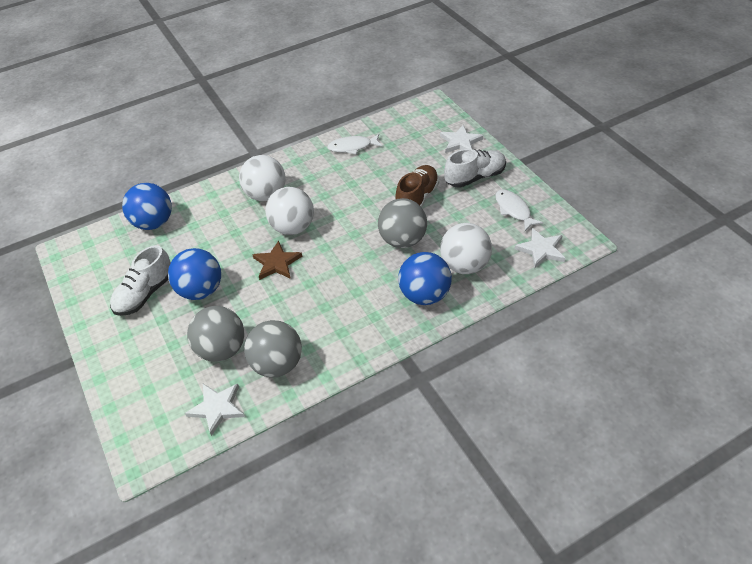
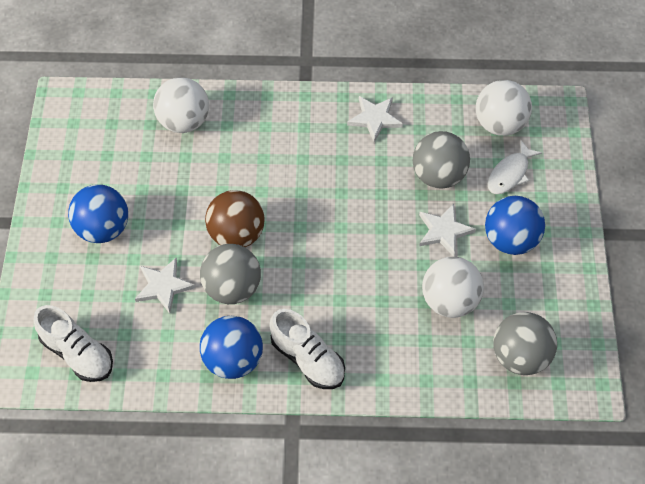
brown ball: 0 -> 1
brown shoe: 1 -> 0
brown star: 1 -> 0
white fish: 2 -> 1

